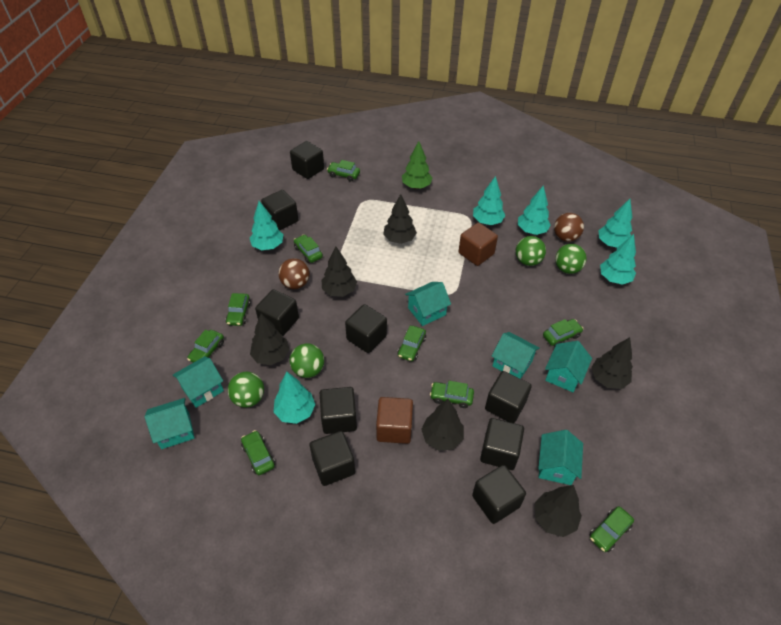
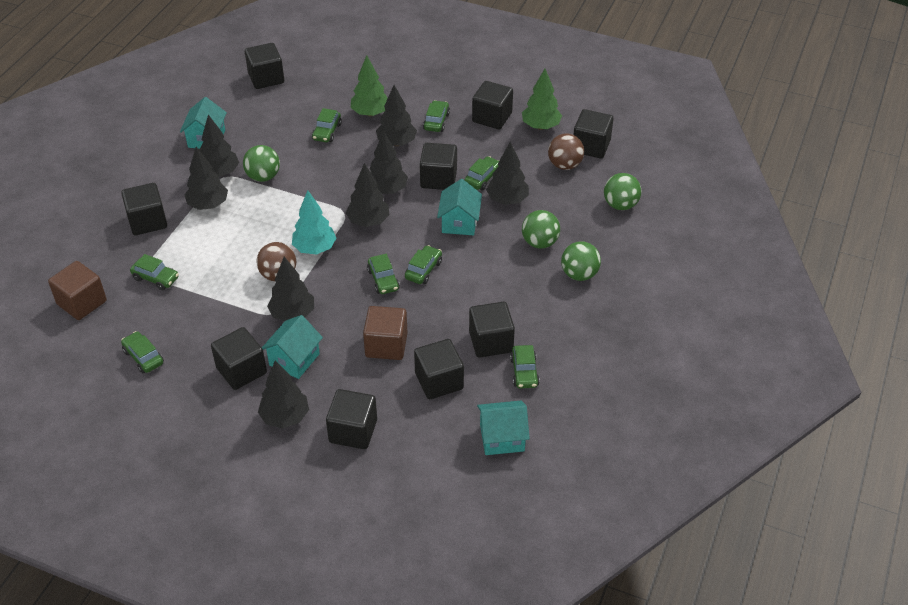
black tree: 6 -> 8
green car: 9 -> 8
green tree: 1 -> 2
turquoise house: 6 -> 4
turquoise tree: 6 -> 1

